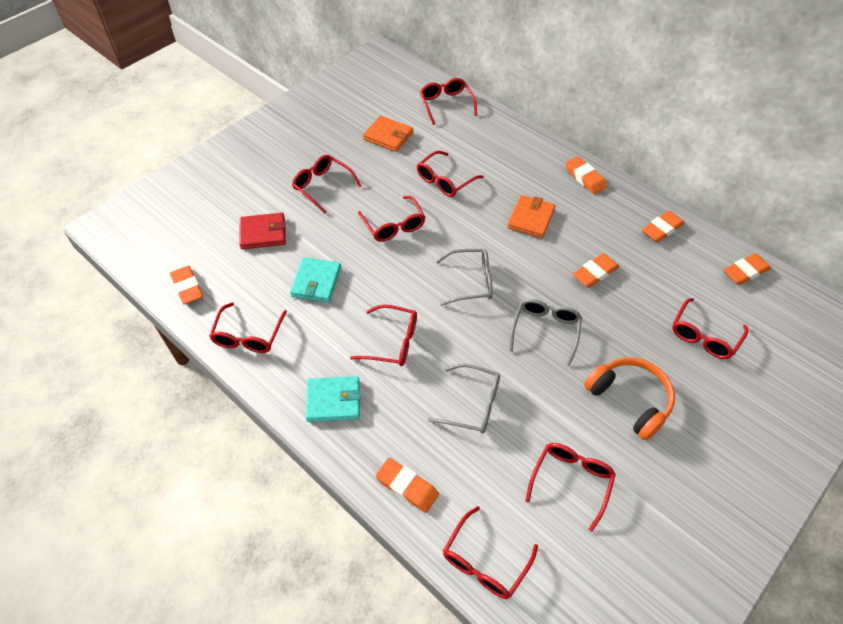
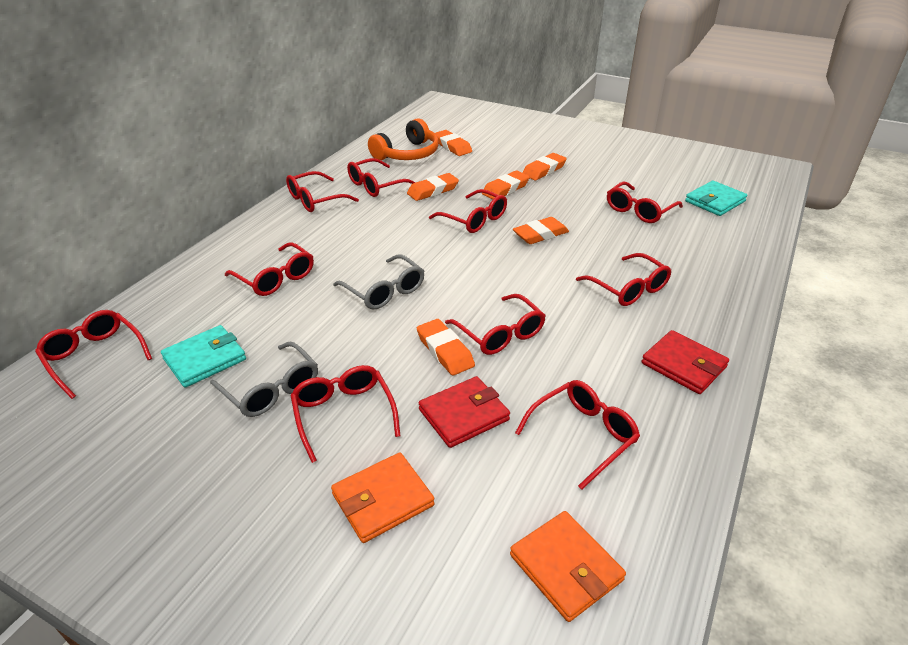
grey glasses: 3 -> 2
red glasses: 9 -> 10
red wallet: 1 -> 2

